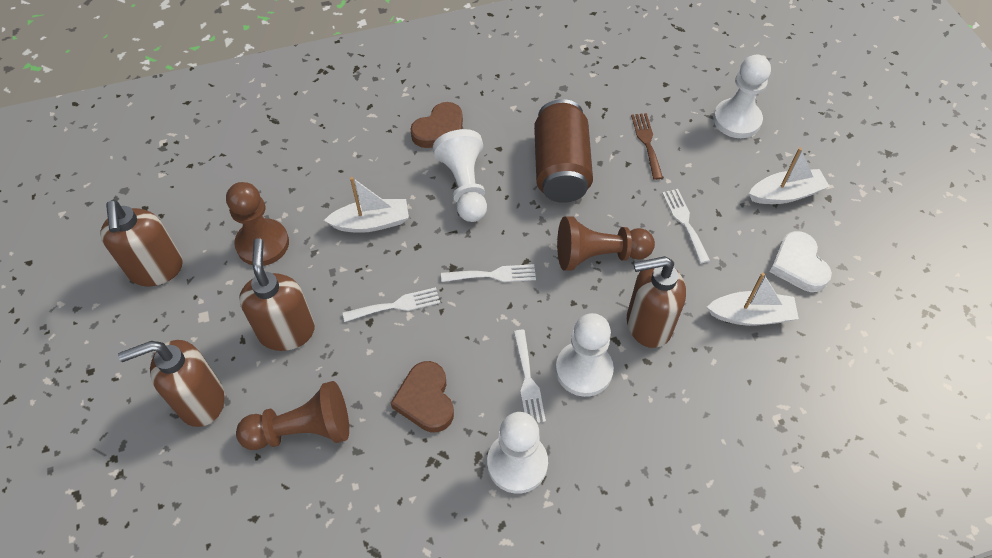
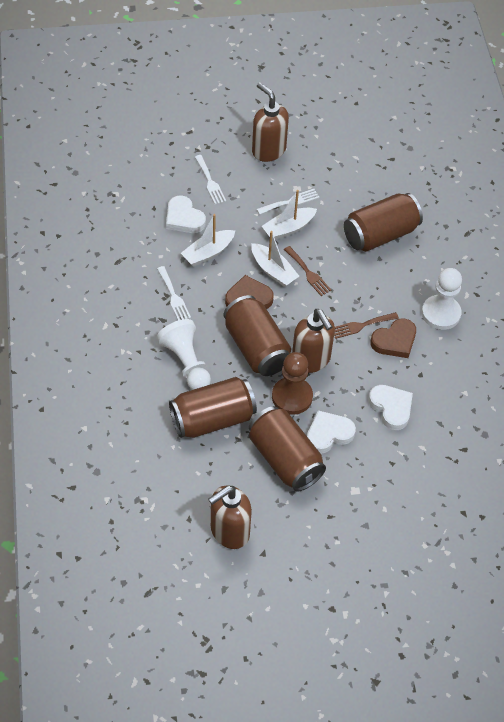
brown can: 1 -> 4
brown fork: 1 -> 2
brown pawn: 3 -> 1
brown soap dispenser: 4 -> 3
white fork: 4 -> 3
white heart: 1 -> 3
white pawn: 4 -> 2

